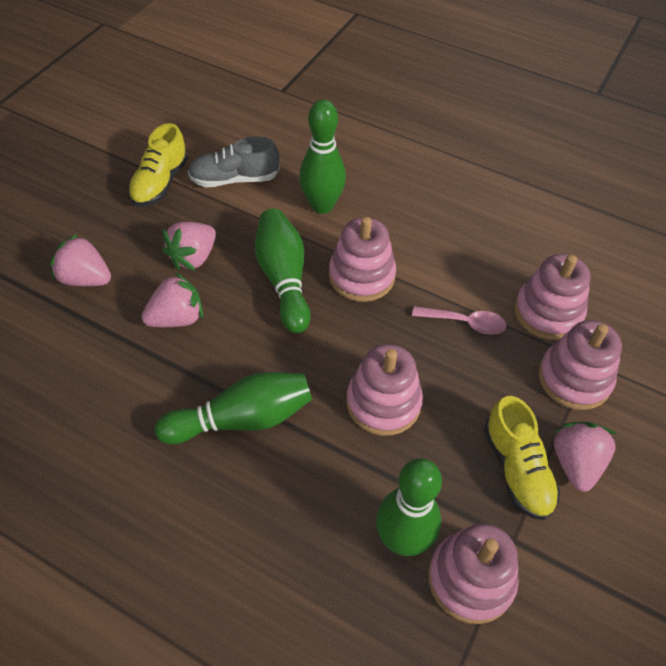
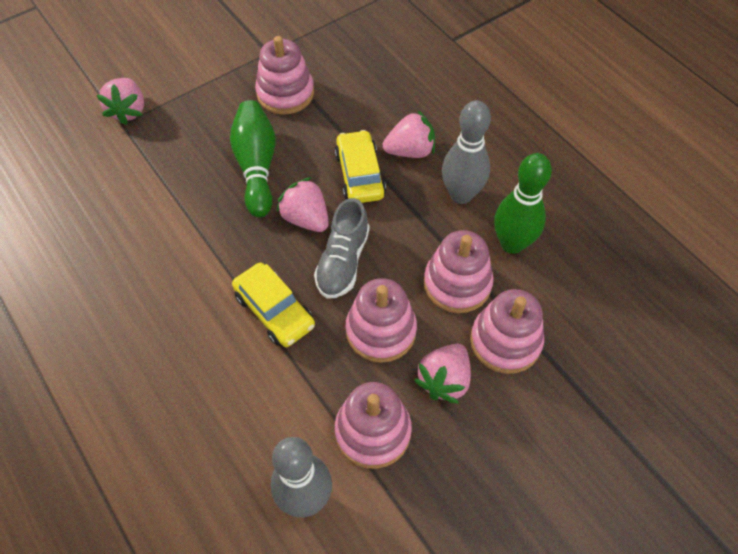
green bowling pin: 4 -> 2
grey bowling pin: 0 -> 2
pink spoon: 1 -> 0
yellow car: 0 -> 2
yellow shoe: 2 -> 0

